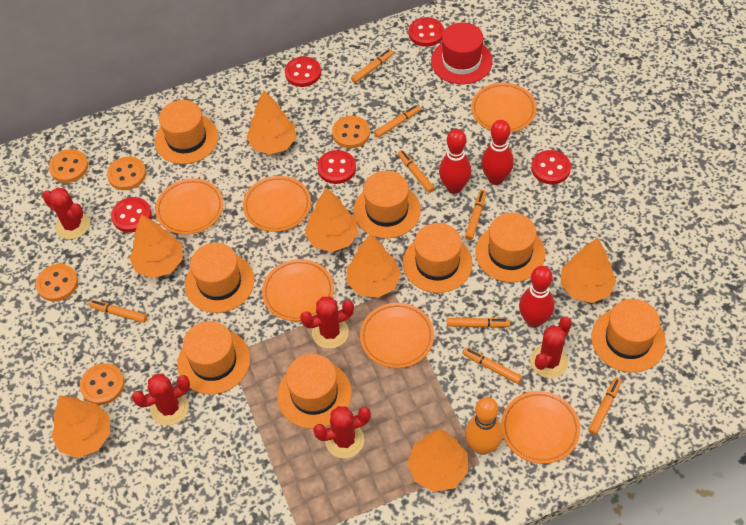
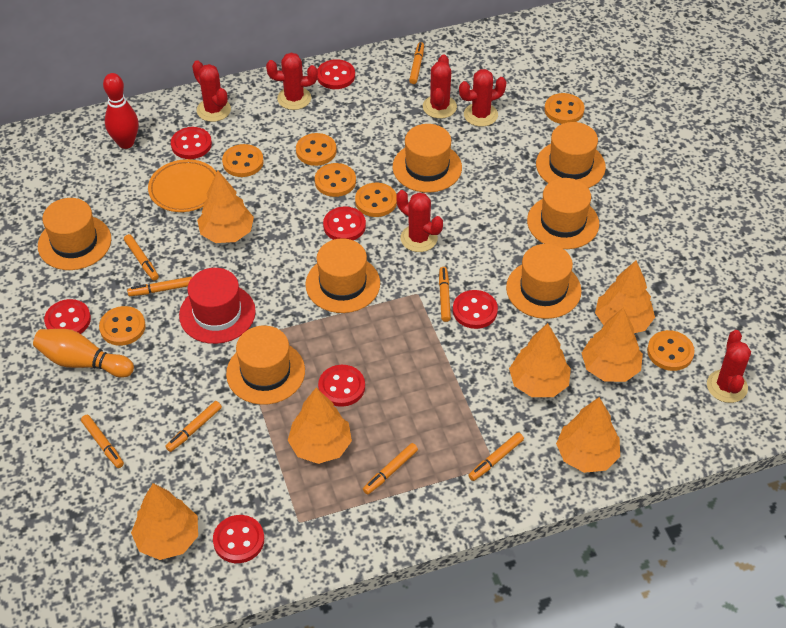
orange button: 5 -> 7
orange hat: 8 -> 7
orange plate: 6 -> 1
red bowling pin: 3 -> 1
red button: 5 -> 7
red cactus: 5 -> 6

